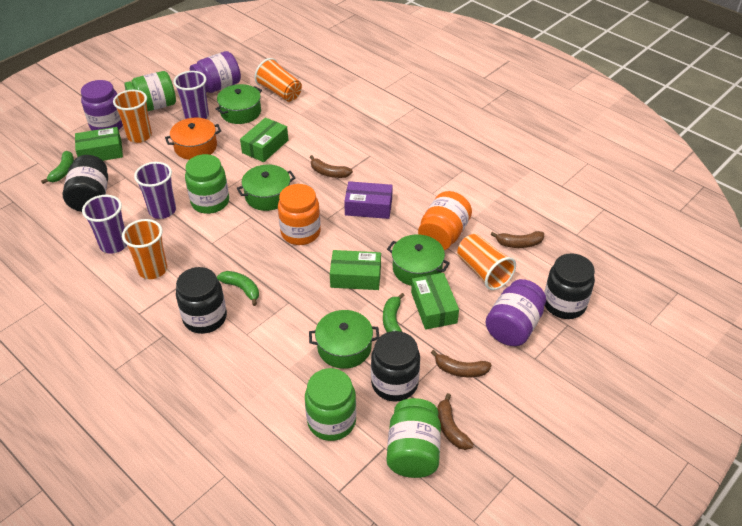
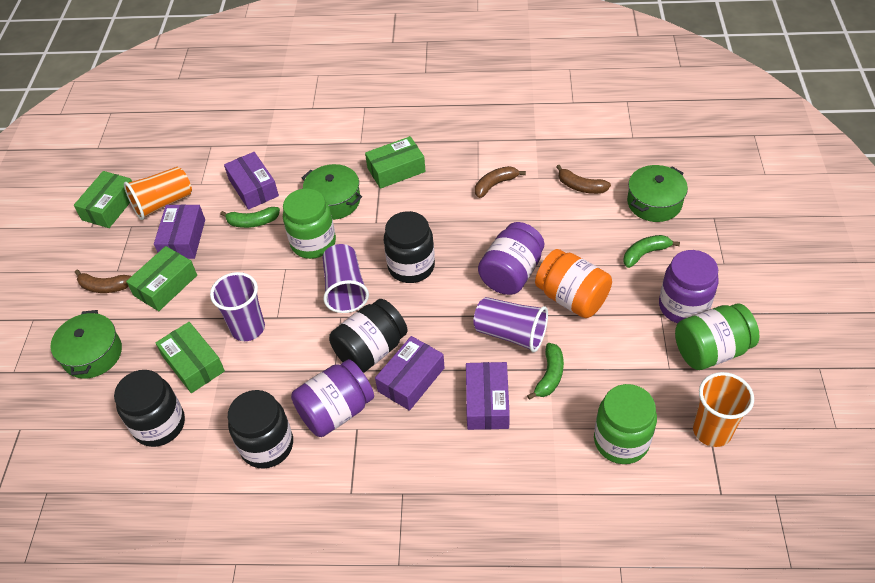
brown banana: 4 -> 3
green jar: 4 -> 3
green pot: 4 -> 3
orange cup: 4 -> 2
orange jar: 2 -> 1
orange pot: 1 -> 0
purple box: 1 -> 4

